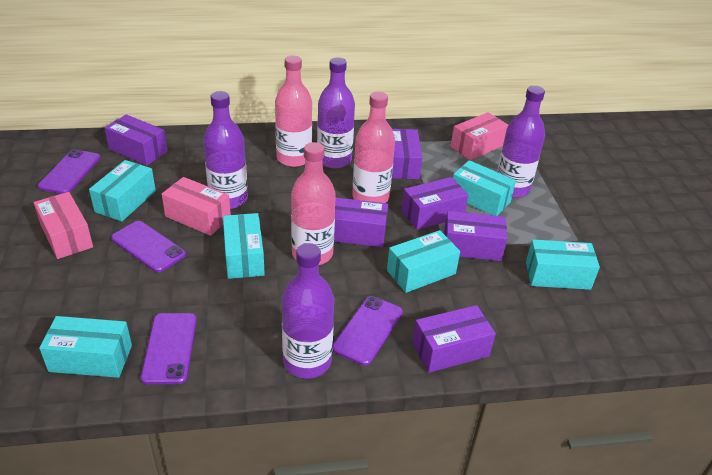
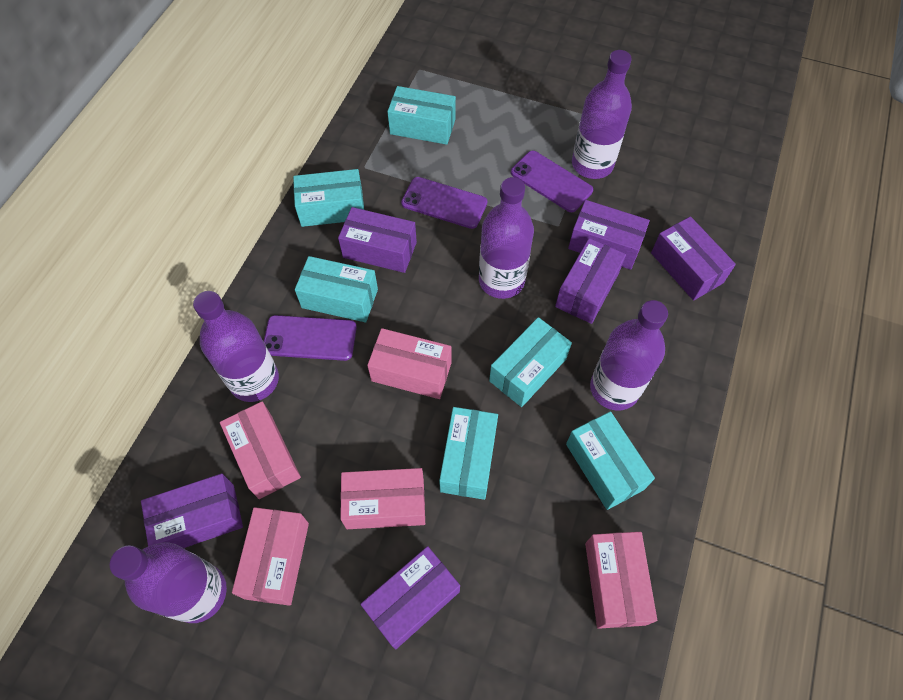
pink bottle: 3 -> 0
pink box: 3 -> 5
purple bottle: 4 -> 5
purple phone: 4 -> 3

